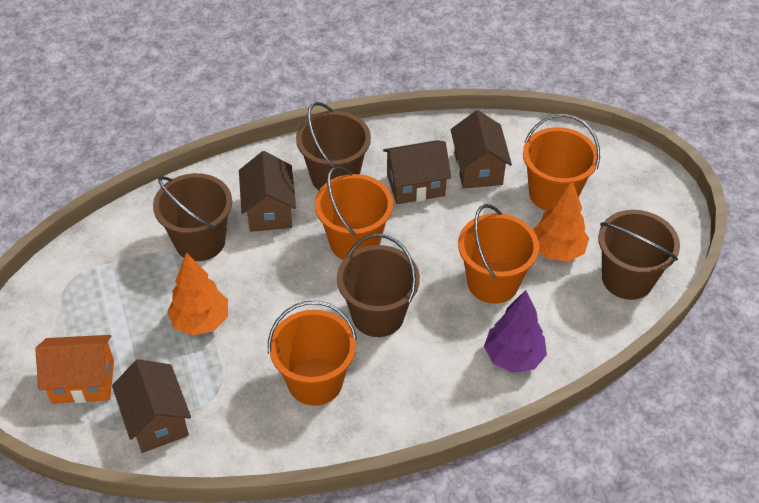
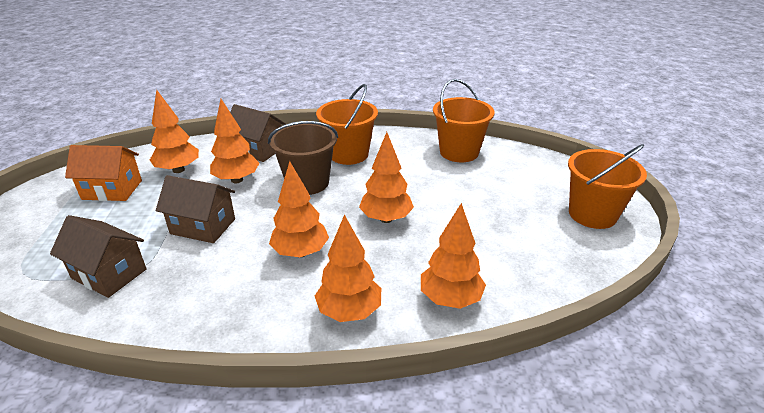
brown bucket: 4 -> 1
brown house: 4 -> 3
orange bucket: 4 -> 3
orange tree: 2 -> 6
purple tree: 1 -> 0

